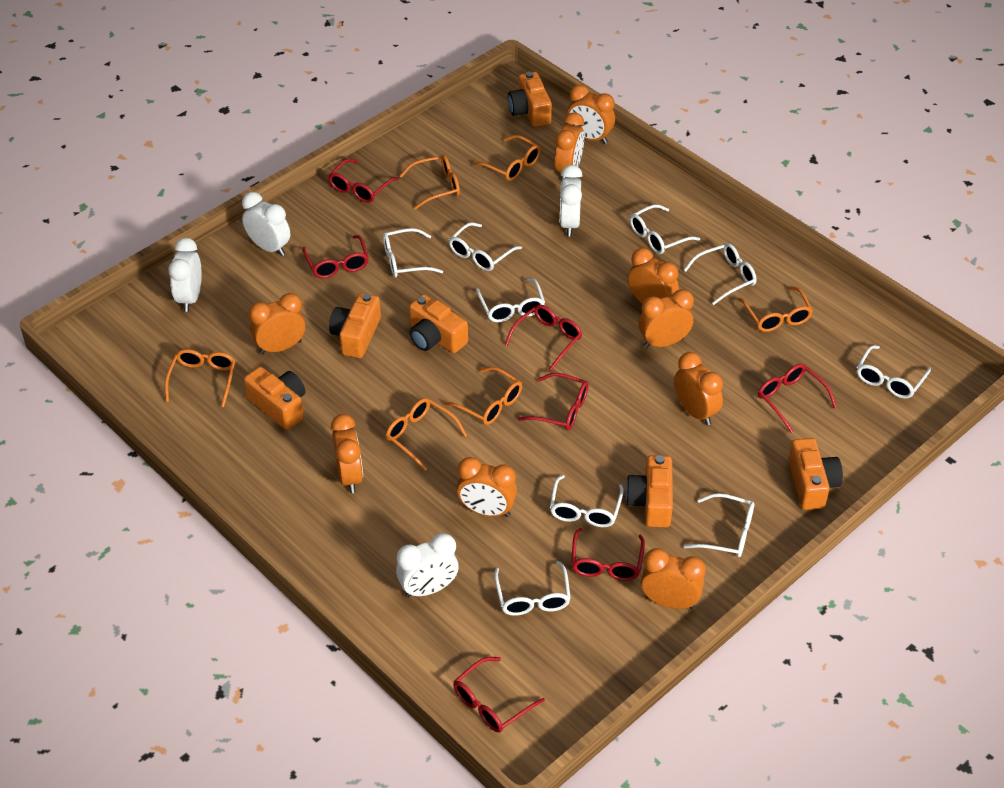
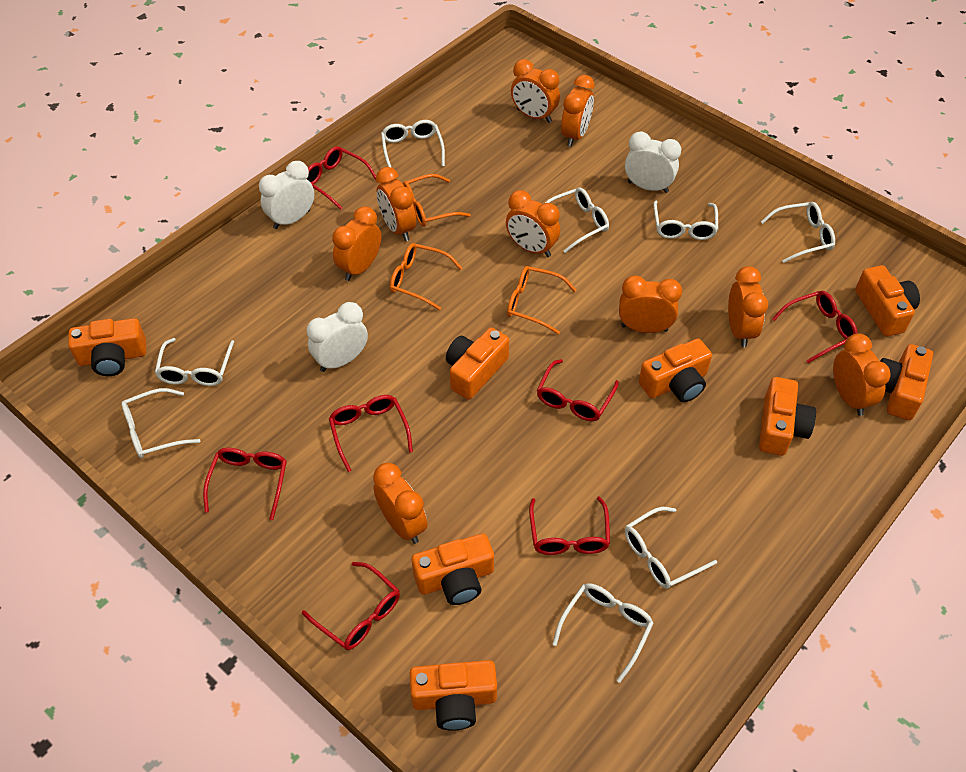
orange camera: 6 -> 8
orange glasses: 6 -> 3
white clock: 4 -> 3
white glasses: 9 -> 8

